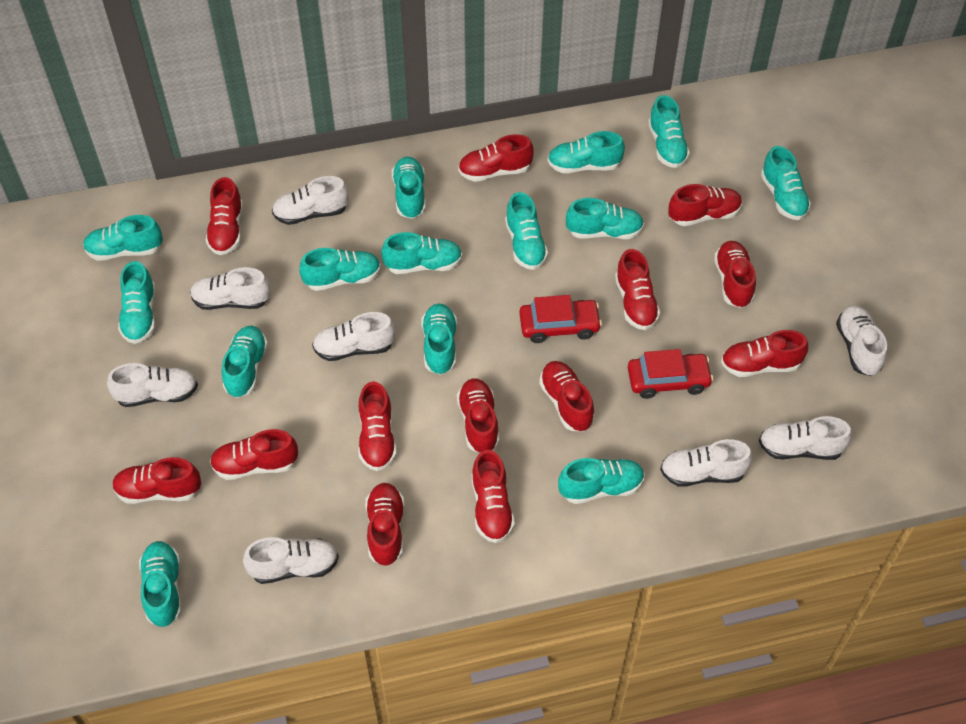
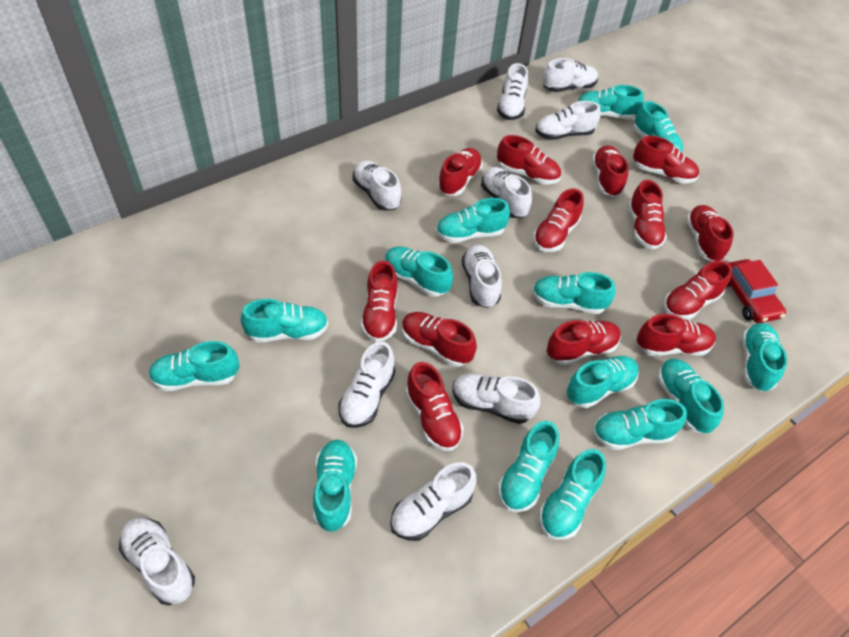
red car: 2 -> 1
white shoe: 8 -> 10

